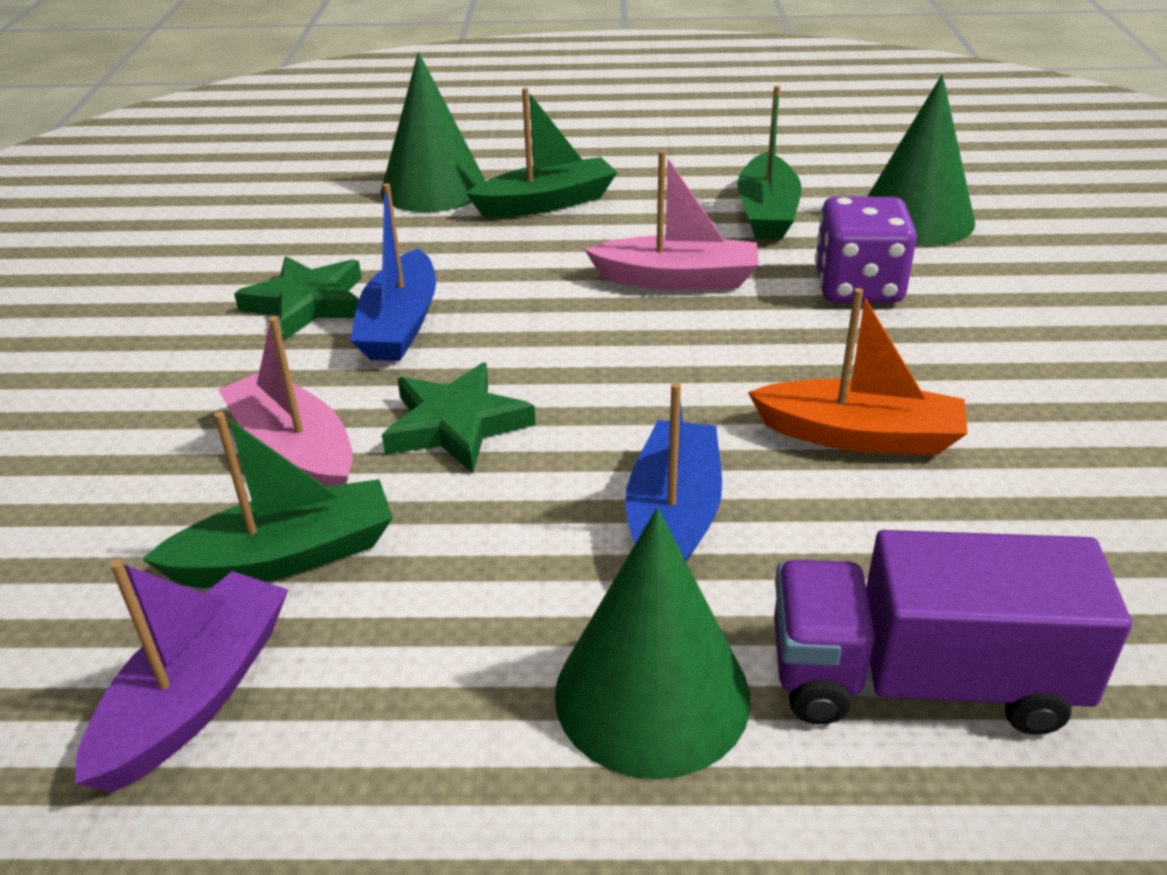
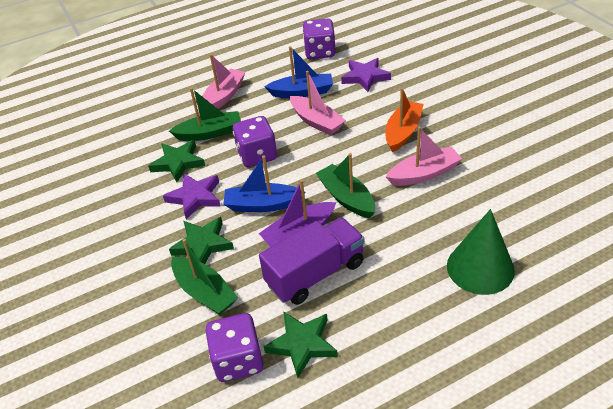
green cone: 3 -> 1
green star: 2 -> 3
pink boat: 2 -> 3
purple dice: 1 -> 3
purple star: 0 -> 2

